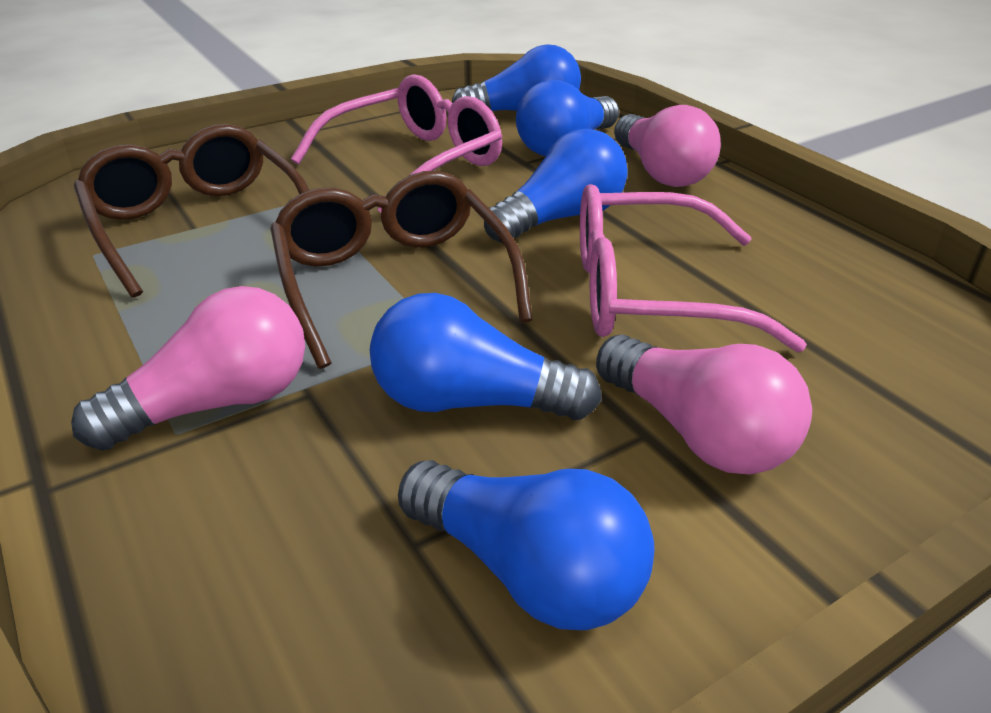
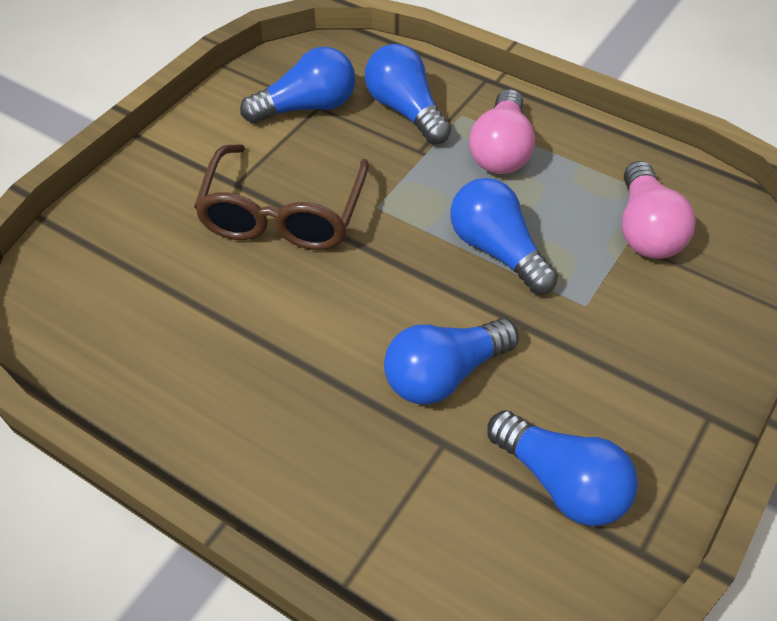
brown glasses: 2 -> 1
pink glasses: 2 -> 0
pink light bulb: 3 -> 2

